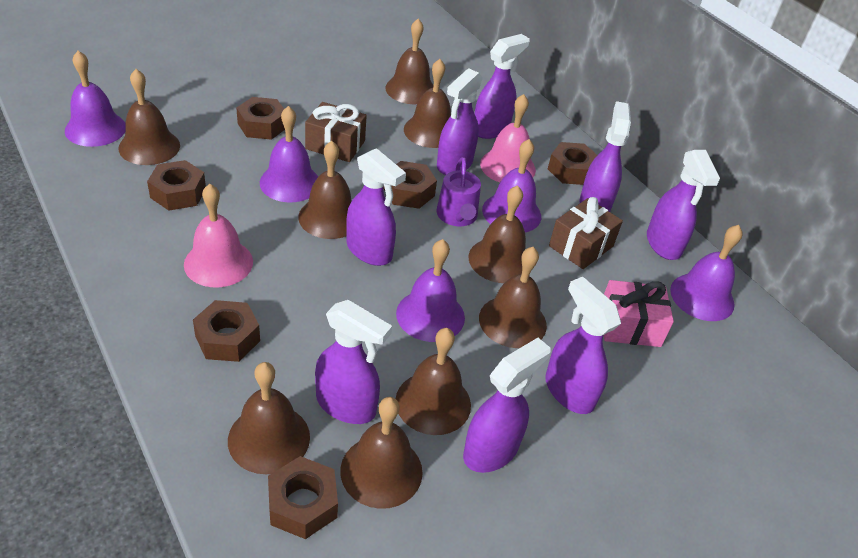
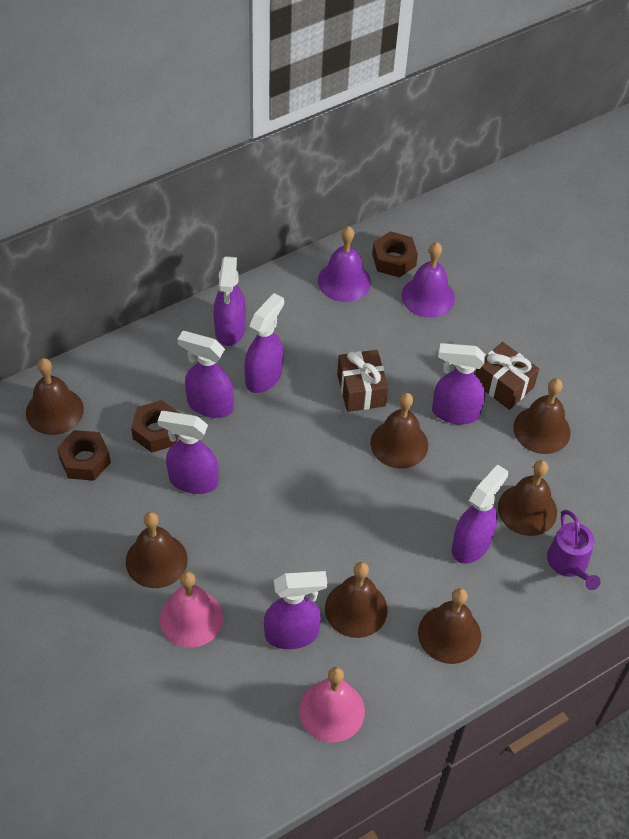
brown bell: 9 -> 7
brown nut: 6 -> 3
pink gift: 1 -> 0
purple bell: 5 -> 2
purple spray bottle: 8 -> 7

